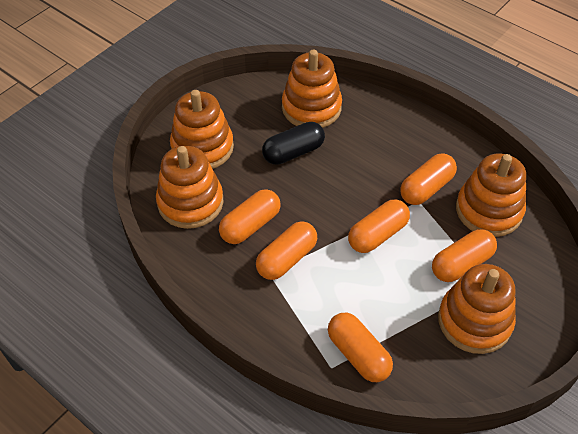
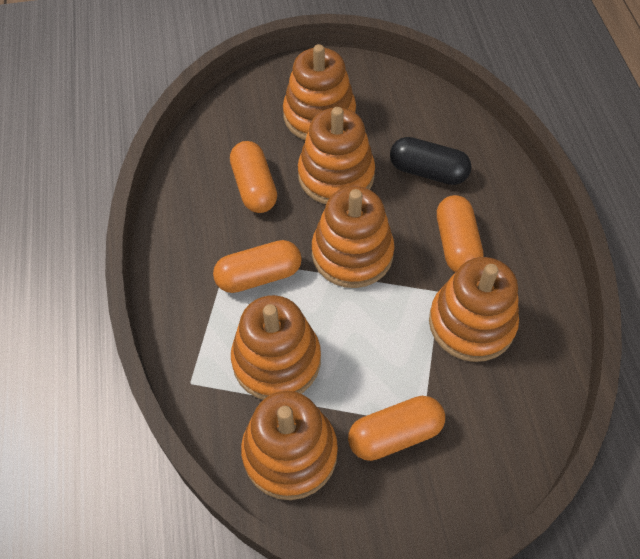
orange capsule: 6 -> 4
orange stacking toy: 5 -> 6

